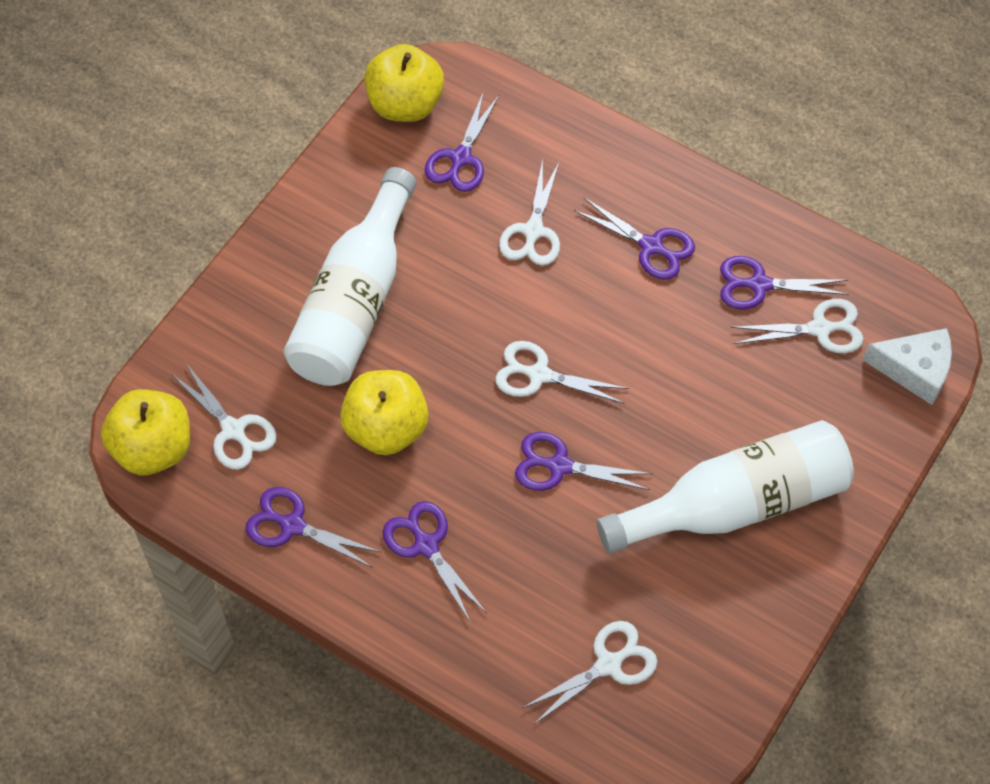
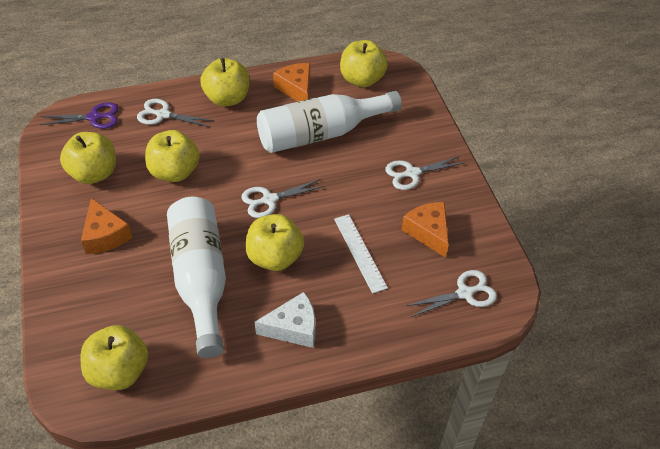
orange cheese: 0 -> 3
purple scissors: 6 -> 1
white ruler: 0 -> 1
white scissors: 5 -> 4
yellow apple: 3 -> 6

